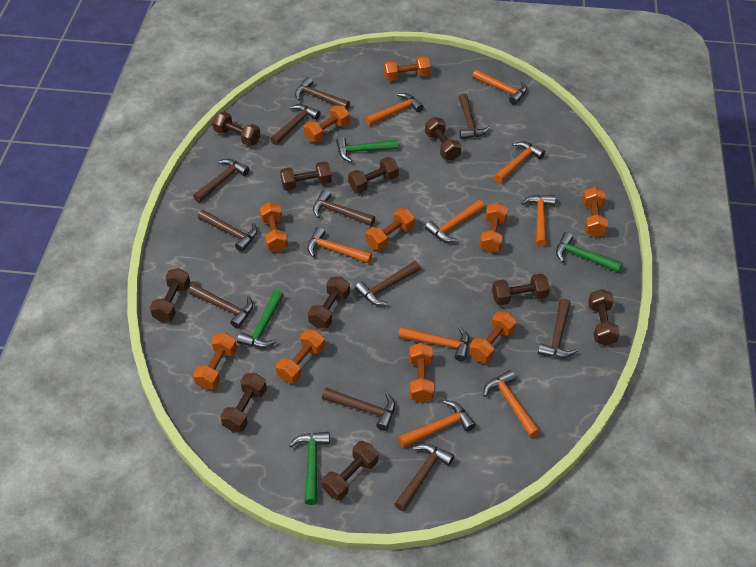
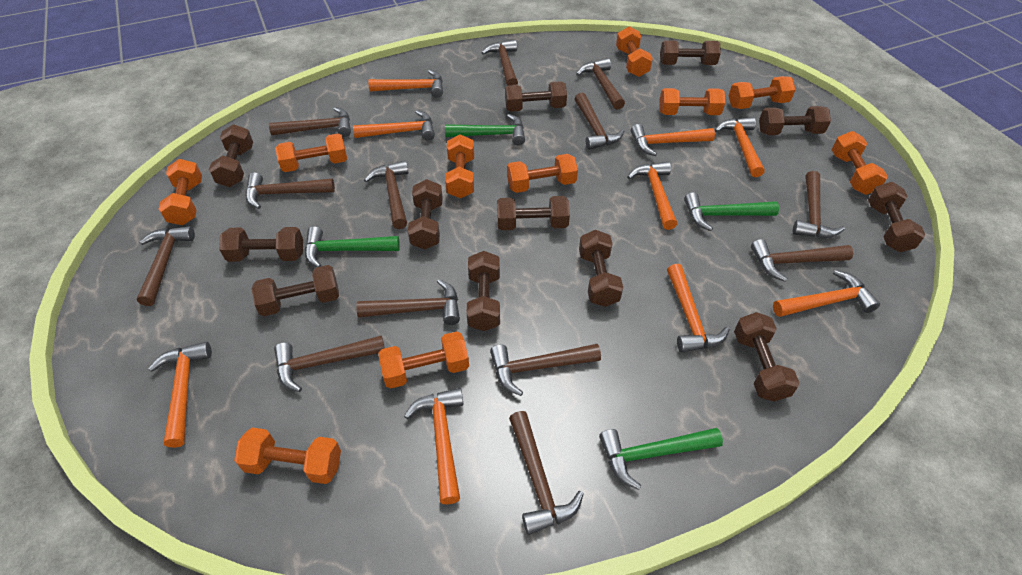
brown dumbbell: 10 -> 12
brown hammer: 11 -> 13

